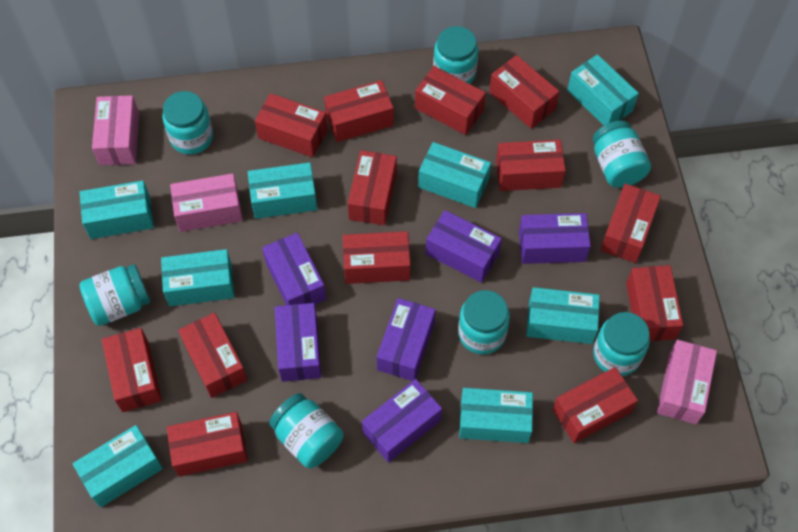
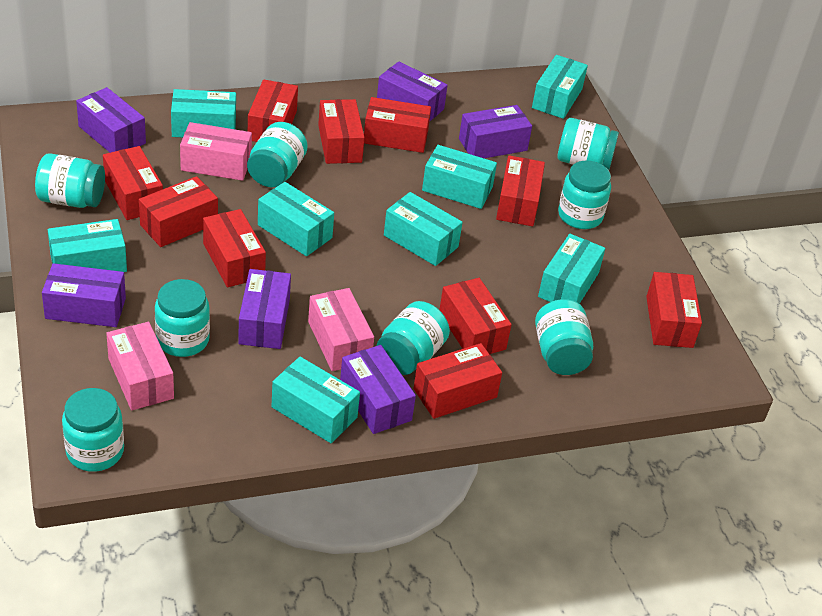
red box: 13 -> 10
turquoise jar: 7 -> 8

